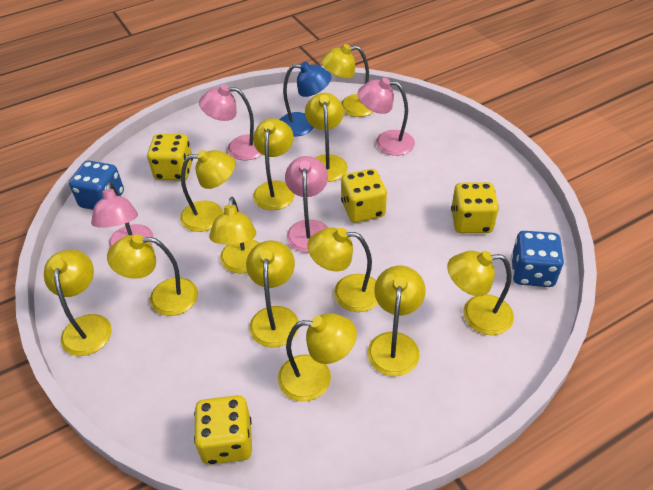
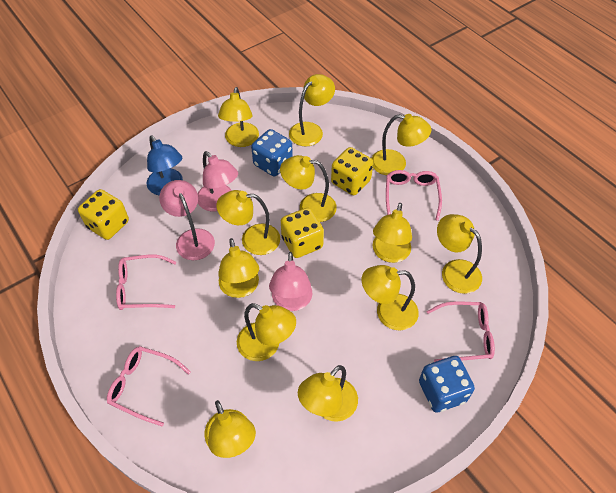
pink glasses: 0 -> 4
pink lamp: 4 -> 3
yellow dice: 4 -> 3

